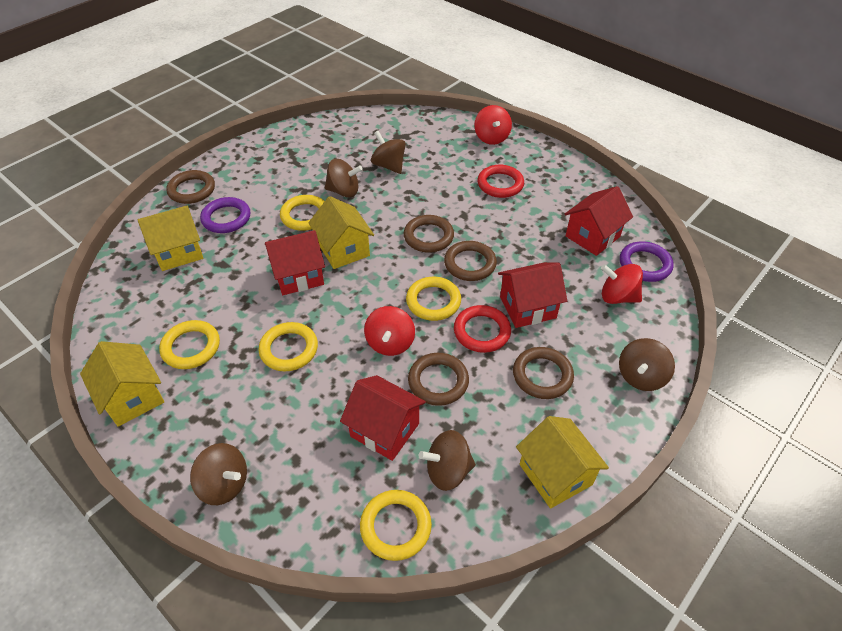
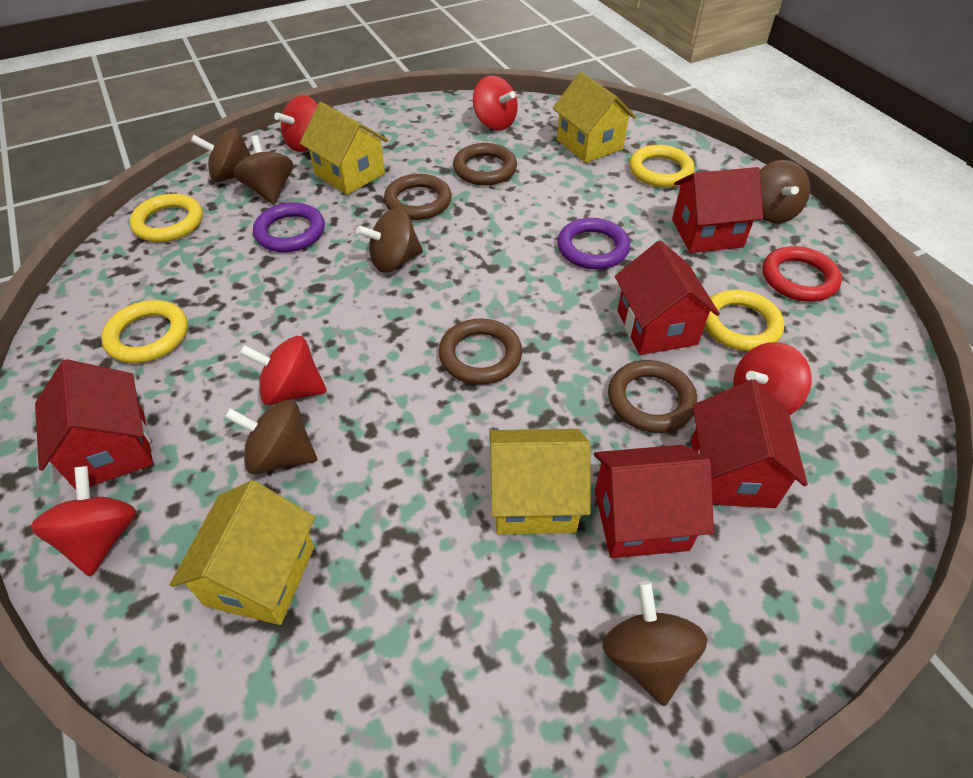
brown ring: 5 -> 4
brown spinning top: 5 -> 6
red house: 4 -> 5
red ring: 2 -> 1
red spinning top: 3 -> 5
yellow ring: 5 -> 4

